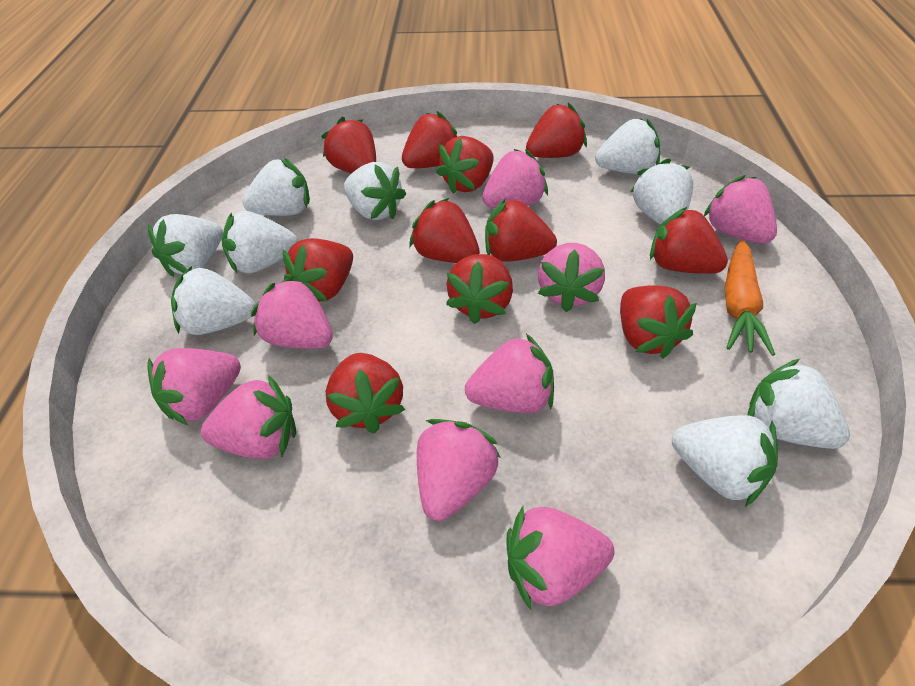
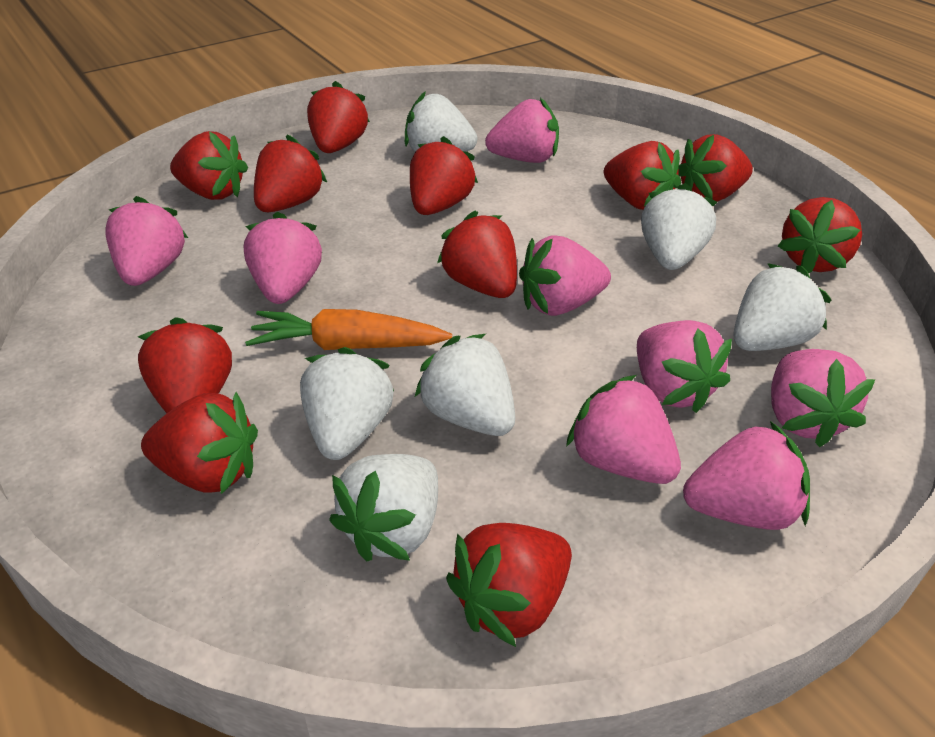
pink strawberry: 9 -> 8
white strawberry: 9 -> 6

